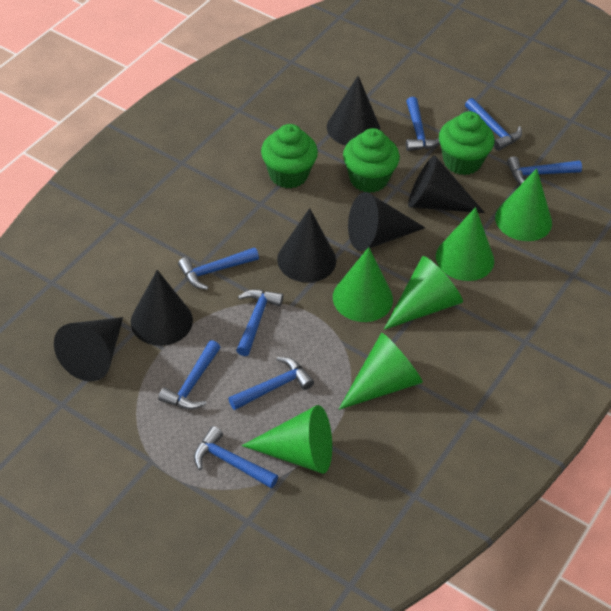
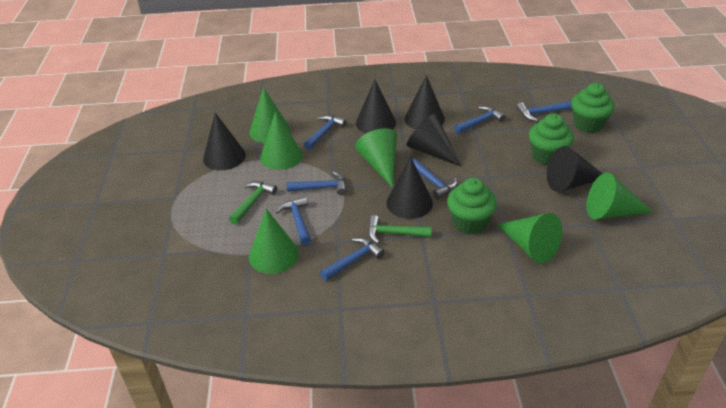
blue hammer: 8 -> 7
green hammer: 0 -> 2

